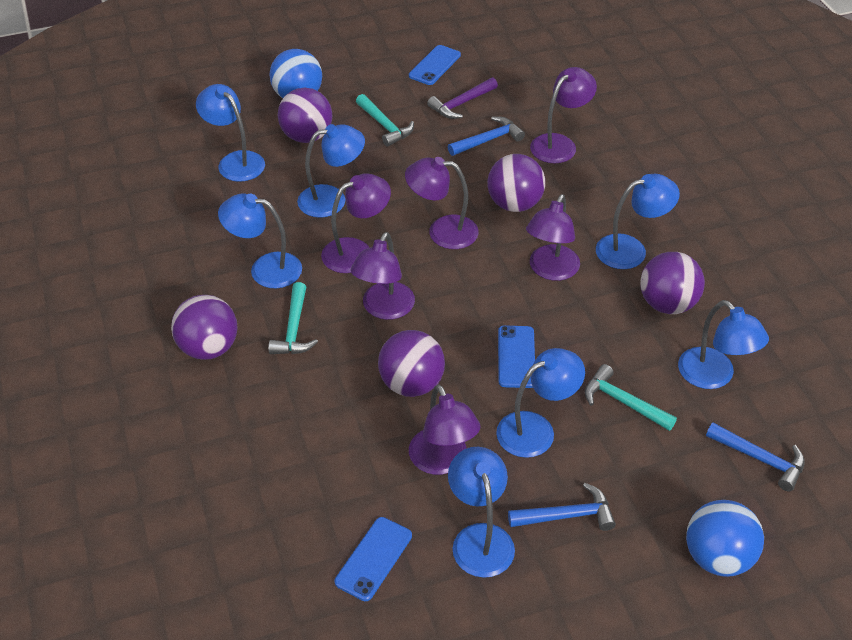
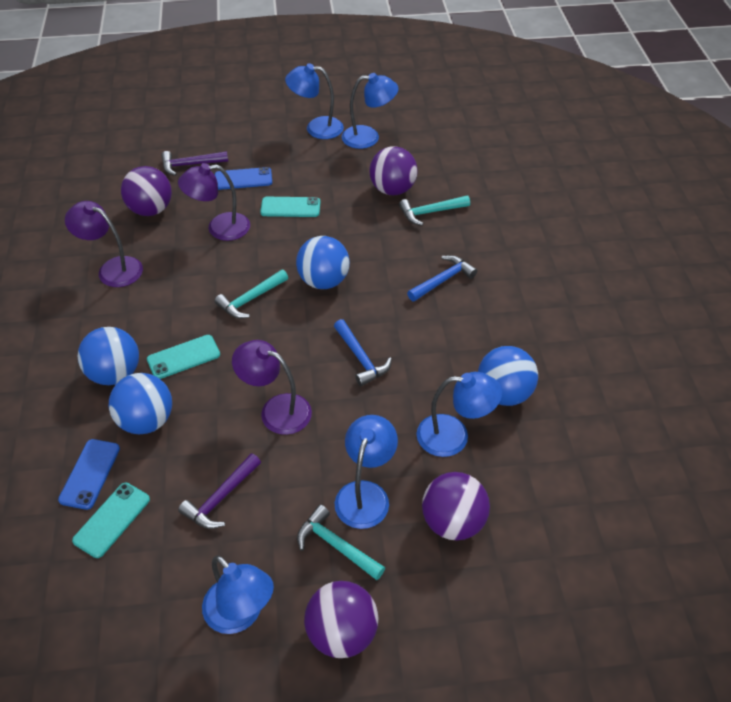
blue ball: 2 -> 4
blue hammer: 3 -> 2
blue lamp: 7 -> 5
blue phone: 3 -> 2
purple ball: 5 -> 4
purple hammer: 1 -> 2
purple lamp: 6 -> 3
turquoise phone: 0 -> 3

